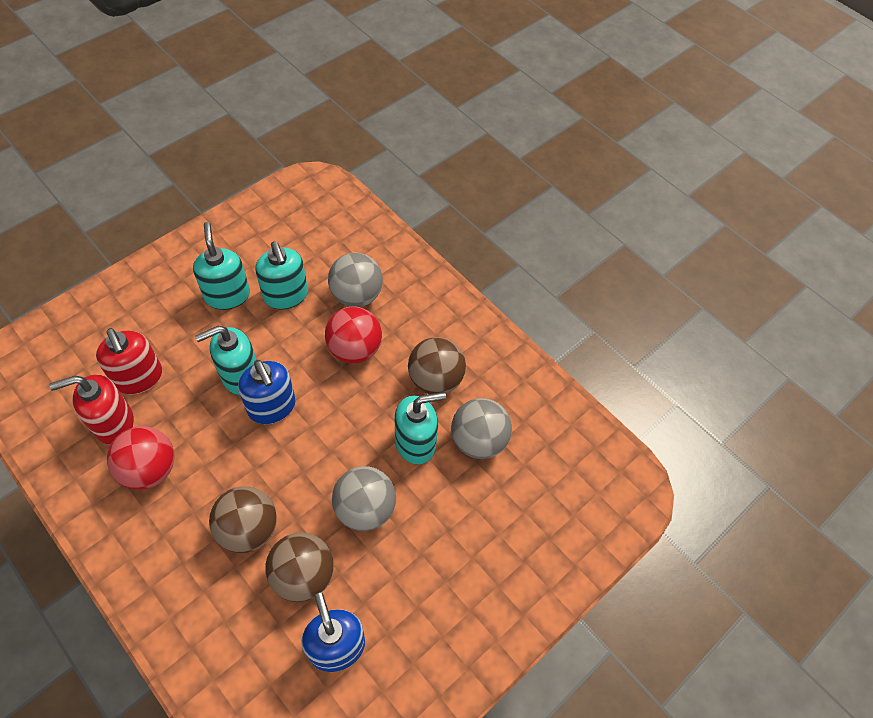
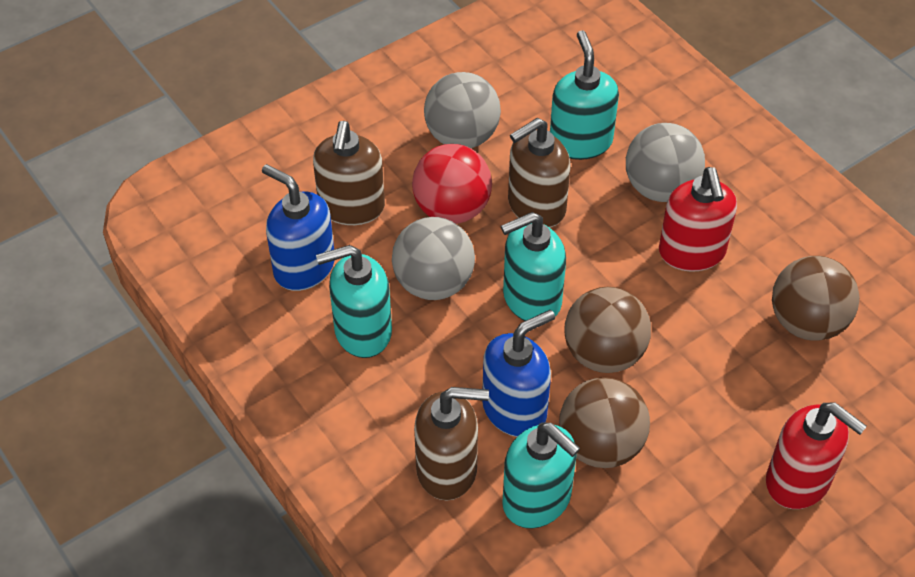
brown soap dispenser: 0 -> 3
red ball: 2 -> 1

